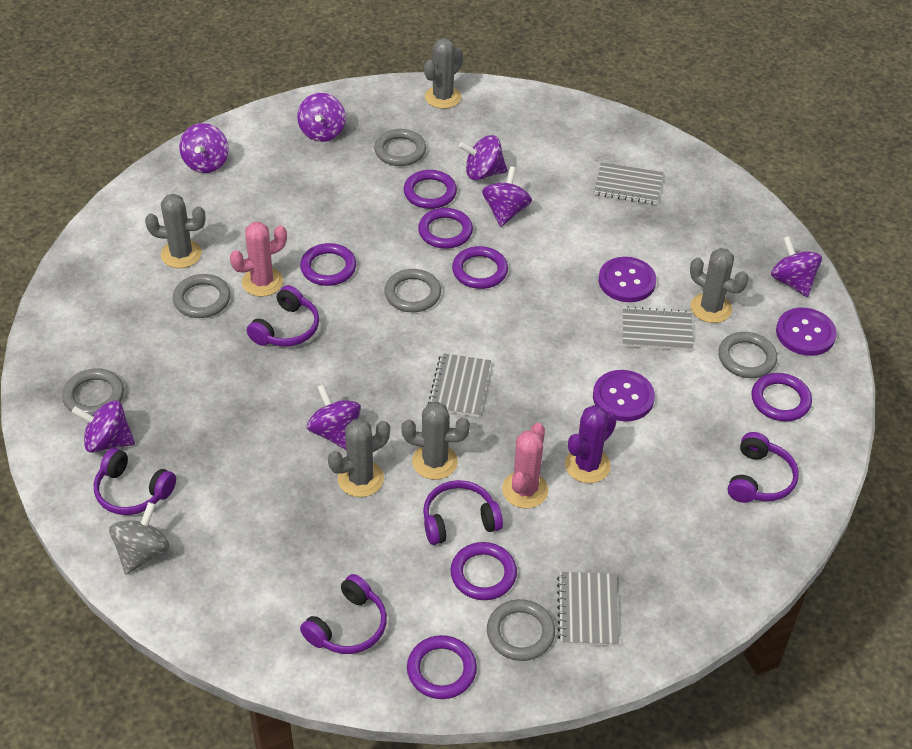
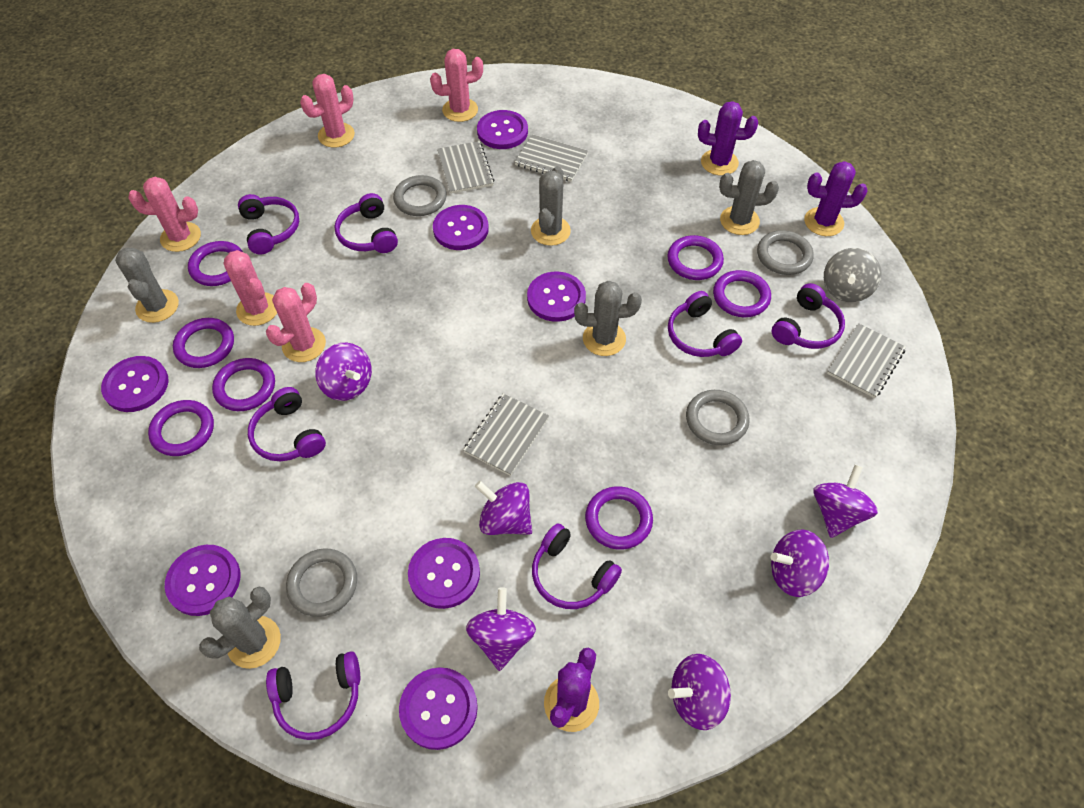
grey ring: 6 -> 4
pink cactus: 2 -> 5
purple button: 3 -> 7
purple cactus: 1 -> 3
purple headphones: 5 -> 7
purple spinning top: 7 -> 6

